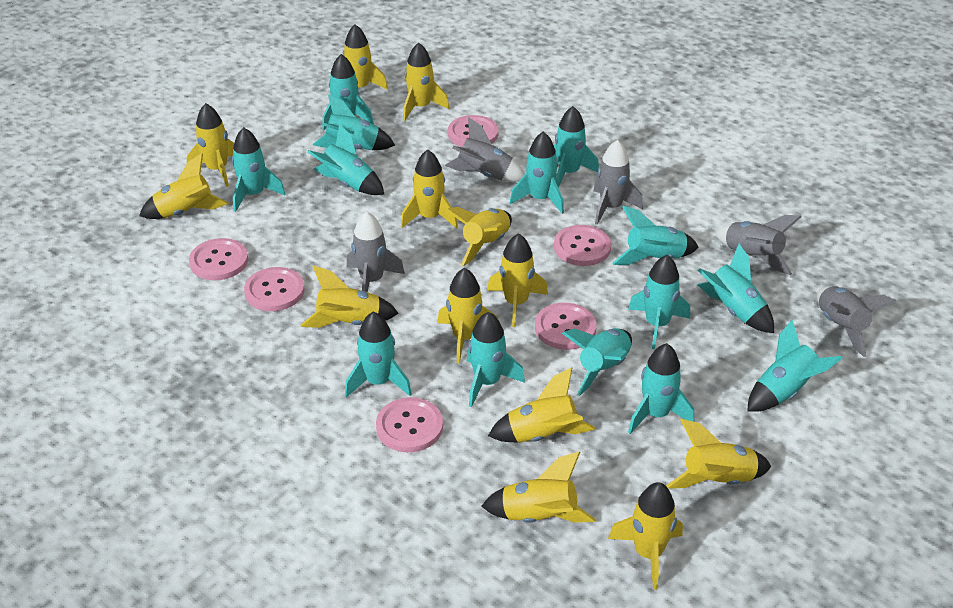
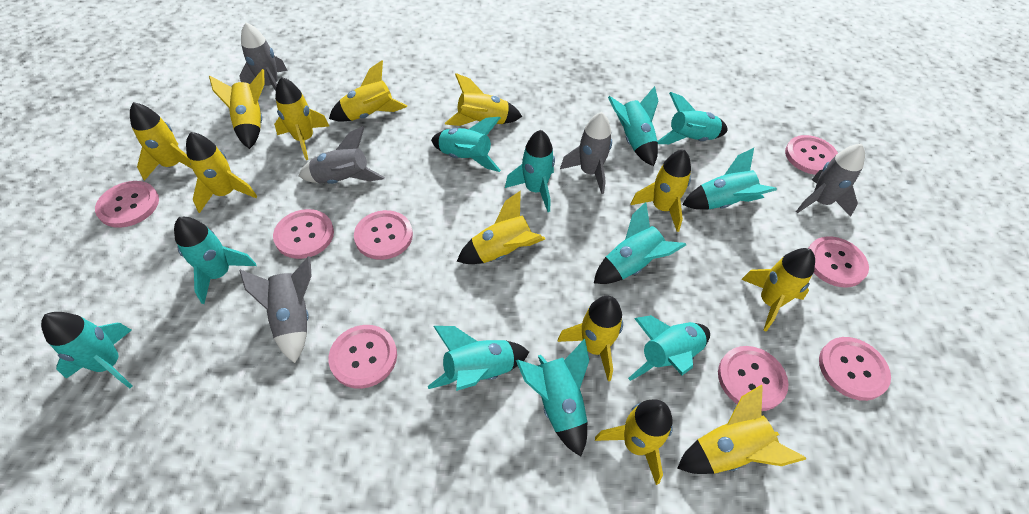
pink button: 6 -> 8
turquoise rocket: 14 -> 11
yellow rocket: 13 -> 12

